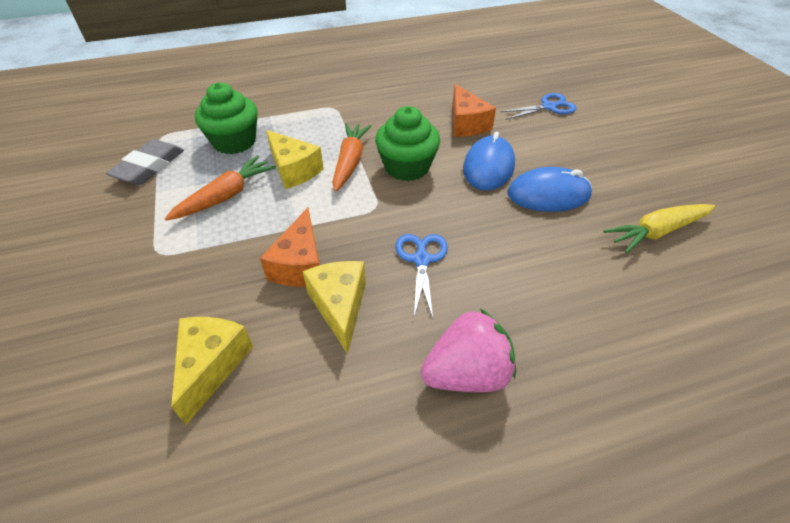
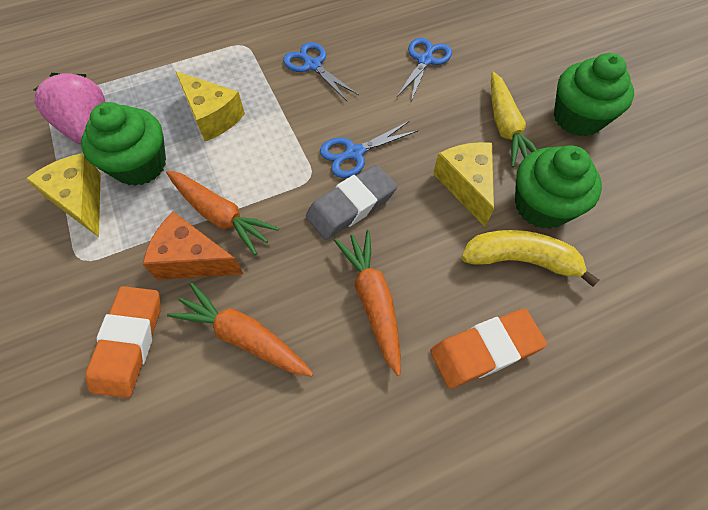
blue mouse: 2 -> 0
blue scissors: 2 -> 3
green cupcake: 2 -> 3
orange carrot: 2 -> 3
orange cheese: 2 -> 1
orange eraser: 0 -> 2
yellow banana: 0 -> 1

